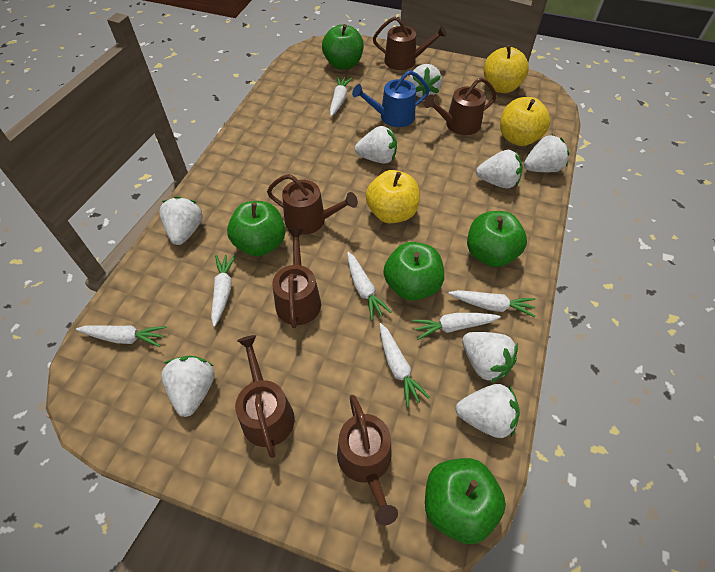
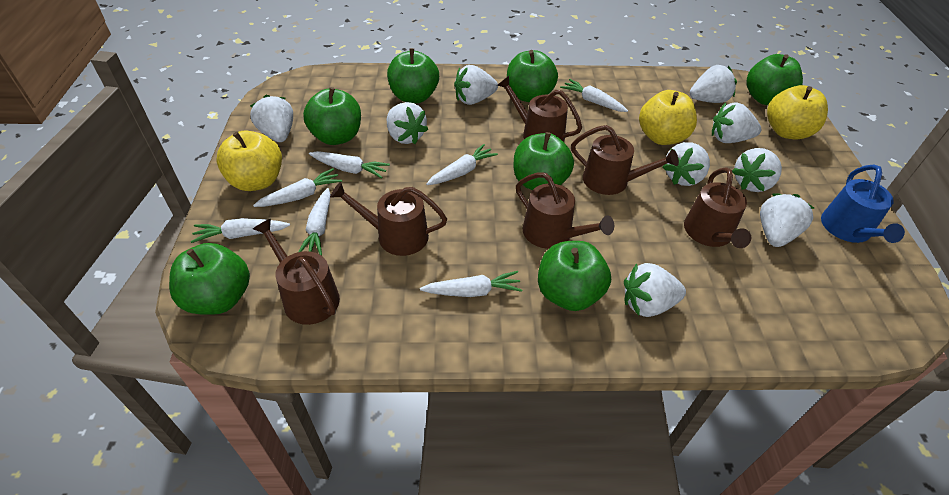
green apple: 5 -> 7
white strawberry: 8 -> 9

